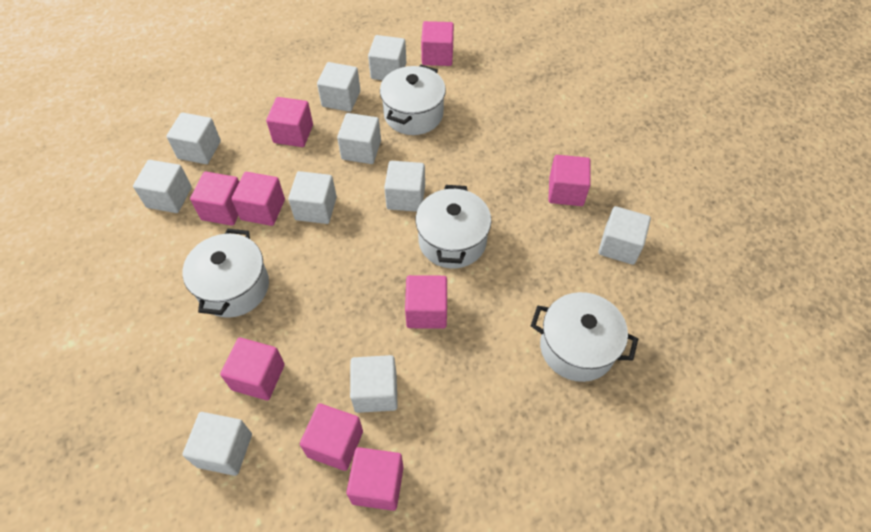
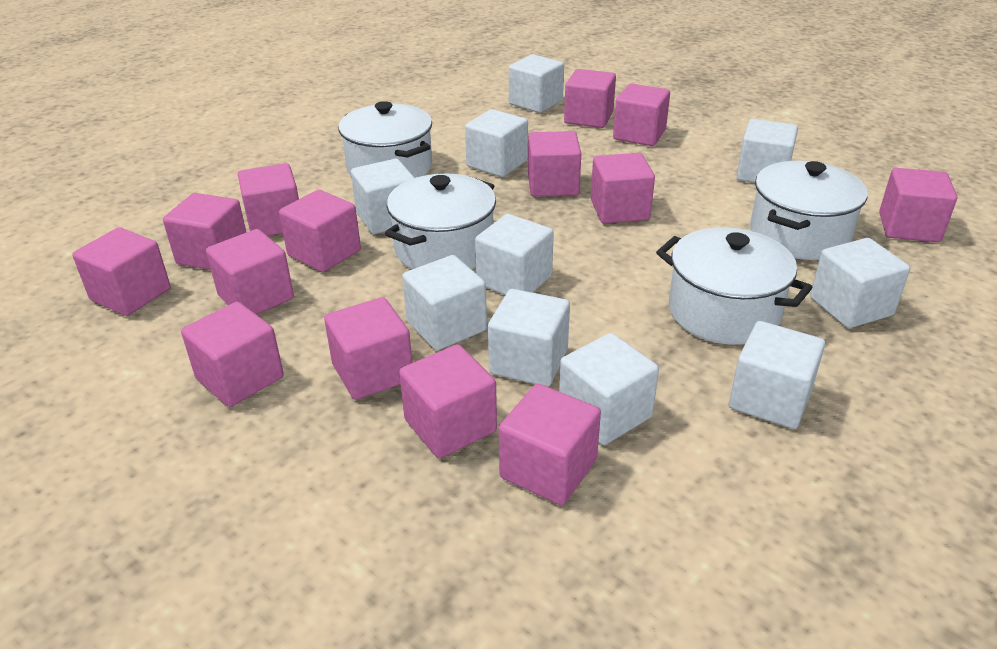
pink cube: 9 -> 14

